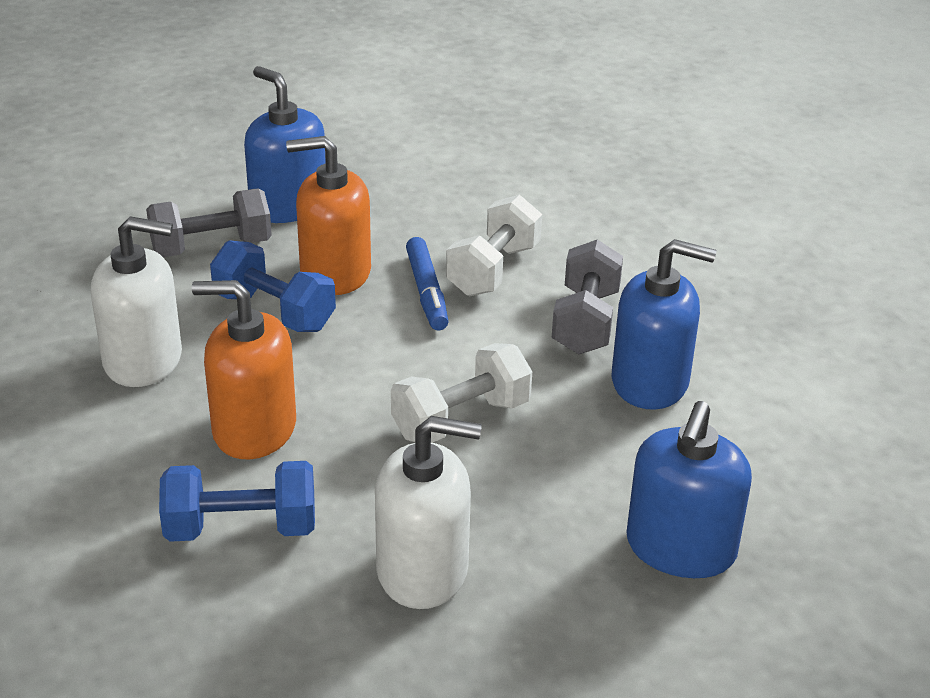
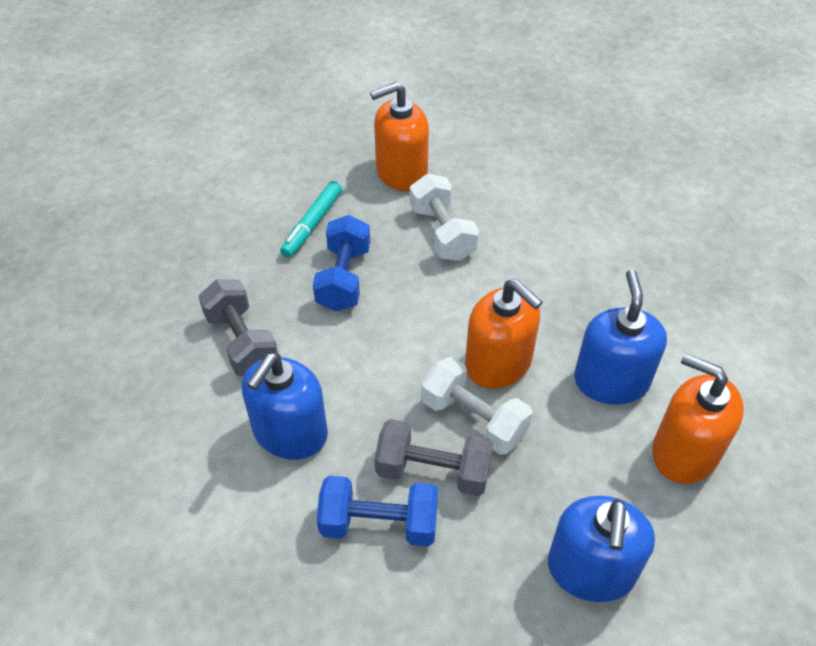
blue marker: 1 -> 0
orange soap dispenser: 2 -> 3
turquoise marker: 0 -> 1
white soap dispenser: 2 -> 0

